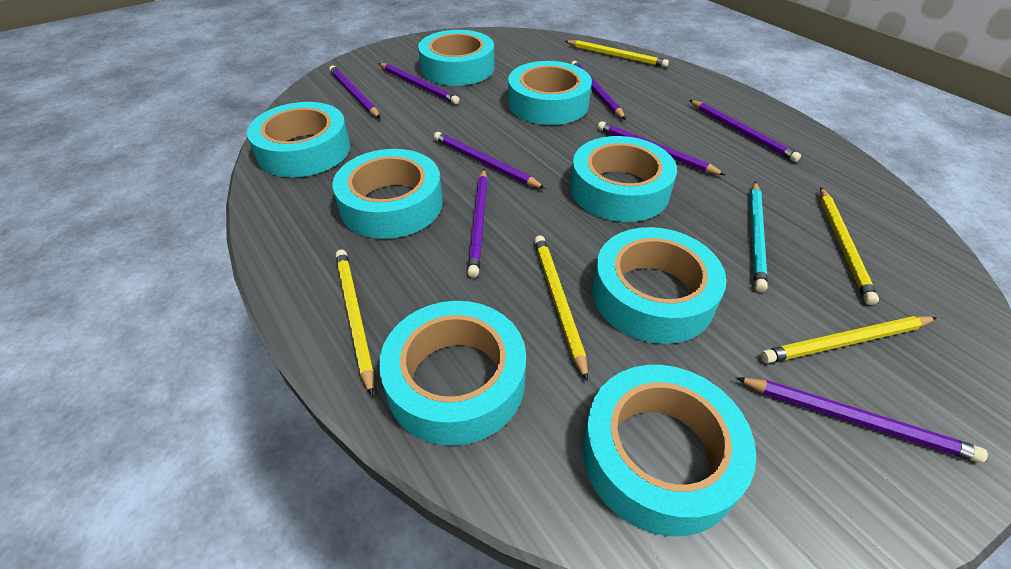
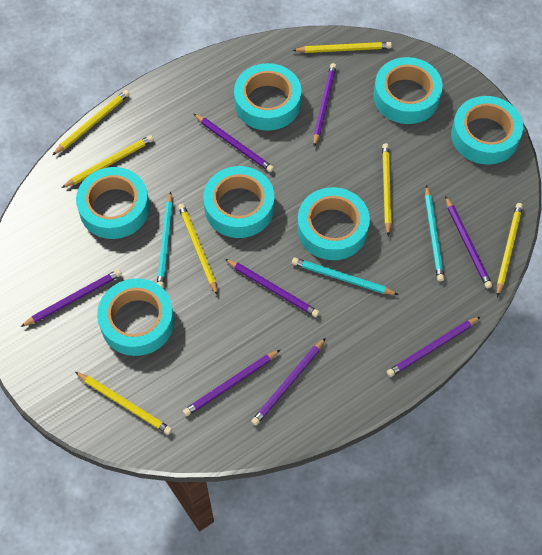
turquoise pencil: 1 -> 3
turquoise tape: 8 -> 7
yellow pencil: 5 -> 7

